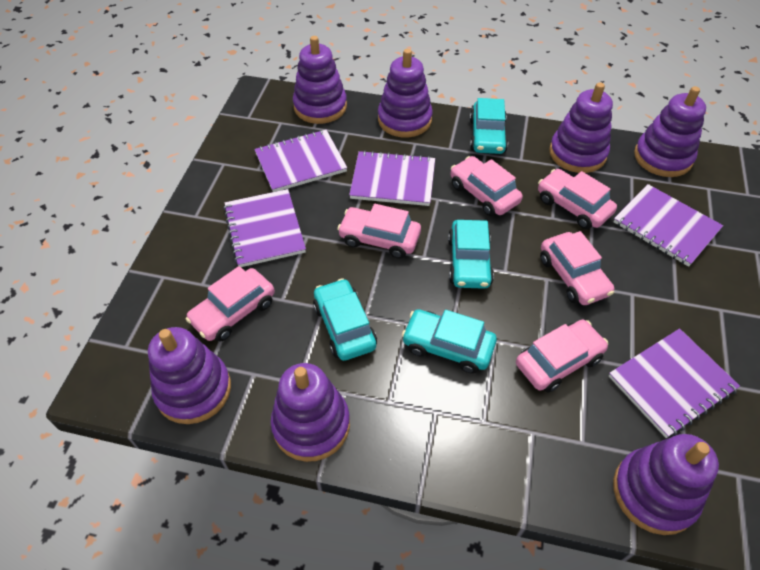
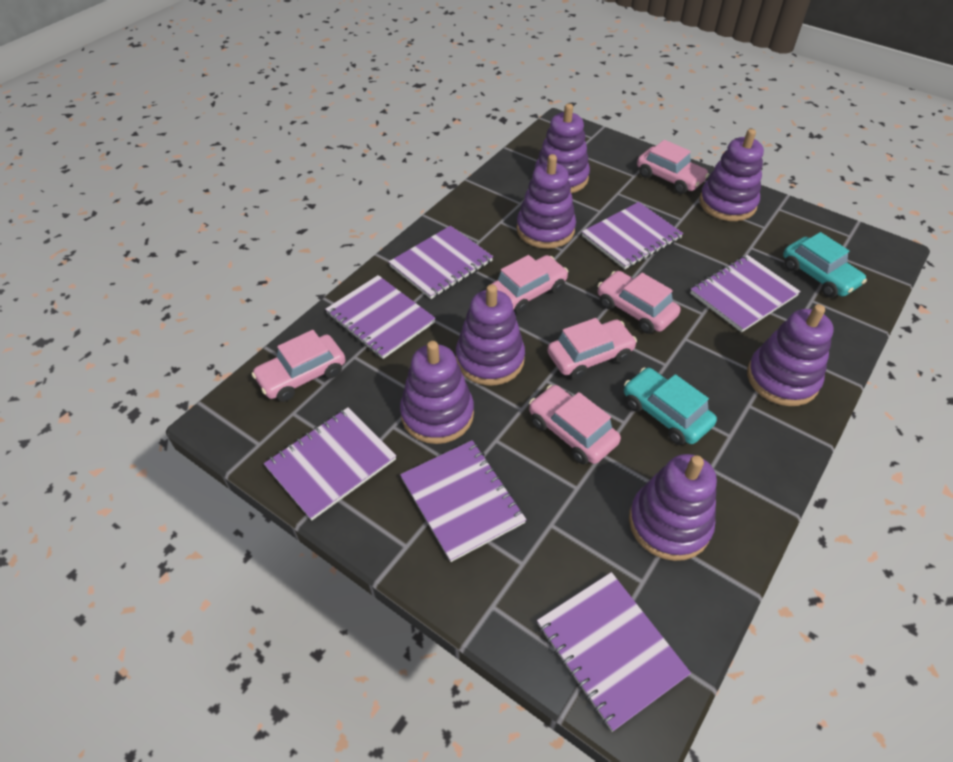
purple notebook: 5 -> 7
turquoise car: 4 -> 2

